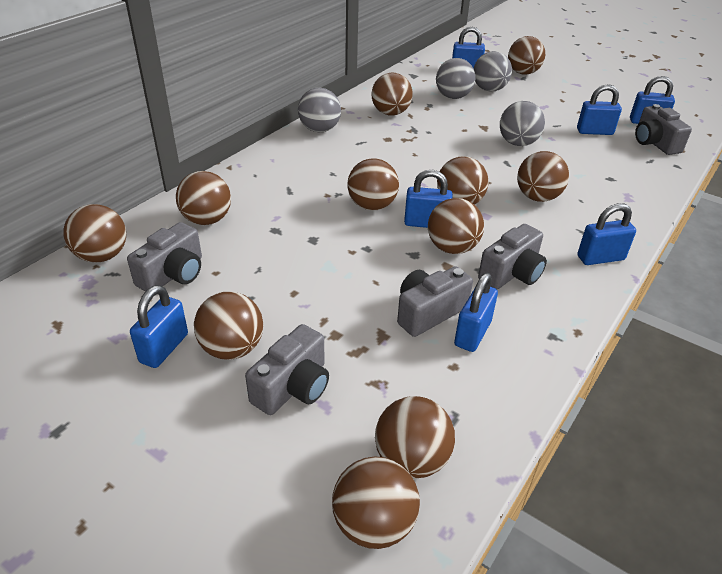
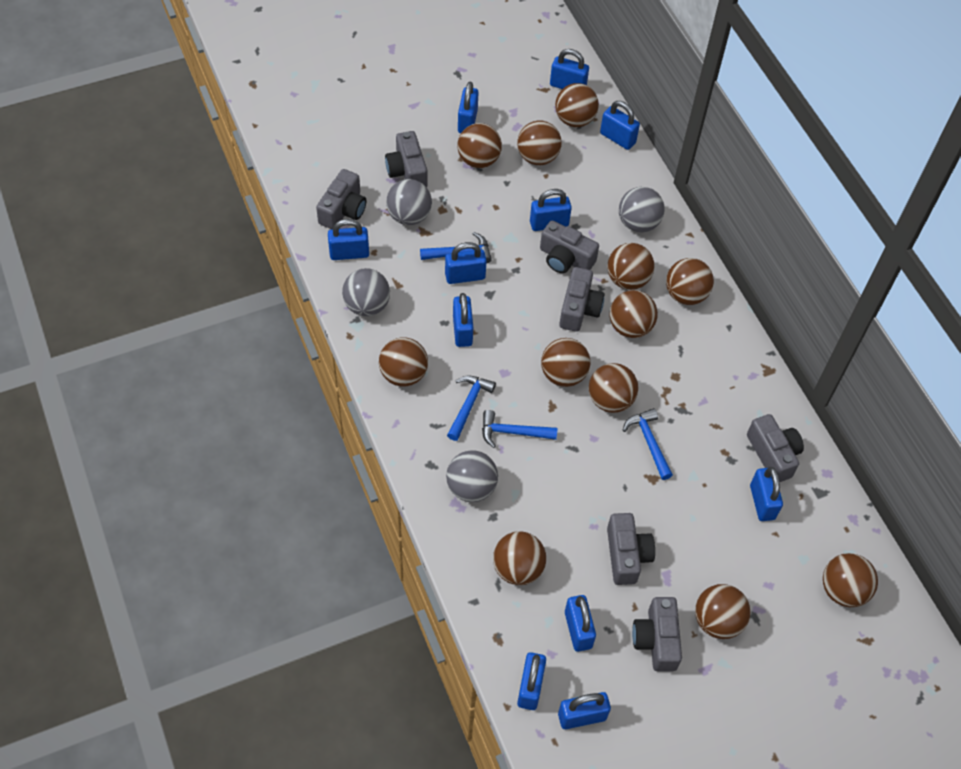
blue hammer: 0 -> 4
blue padlock: 7 -> 11
brown ball: 11 -> 12
grey camera: 5 -> 7

